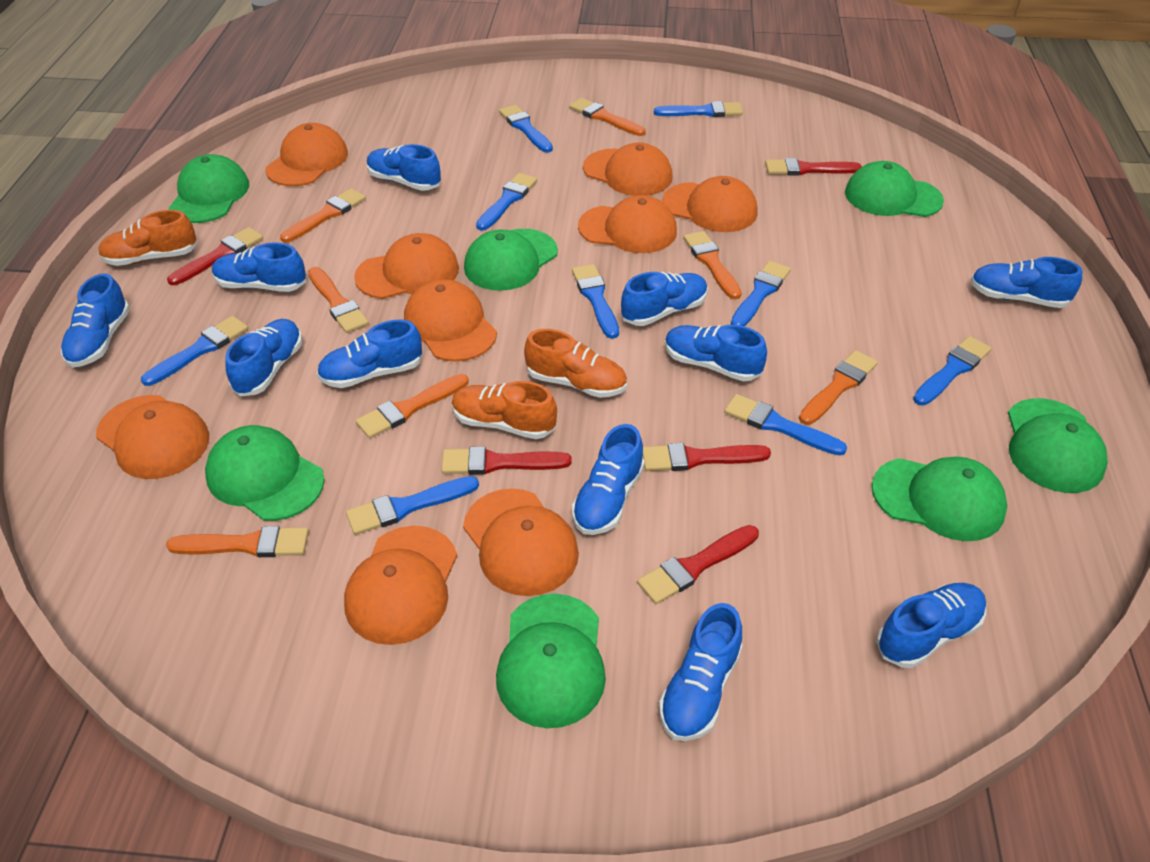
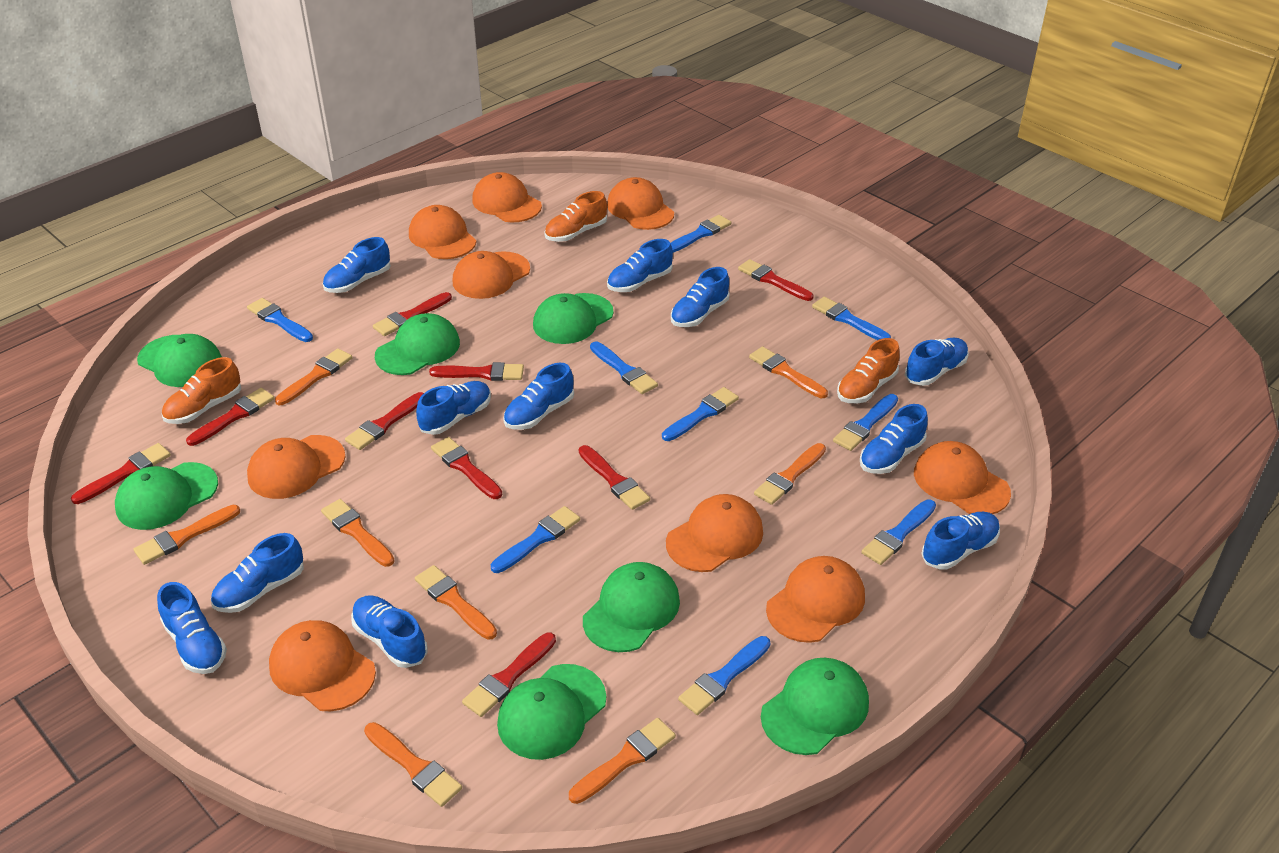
orange brush: 7 -> 8
red brush: 5 -> 9

